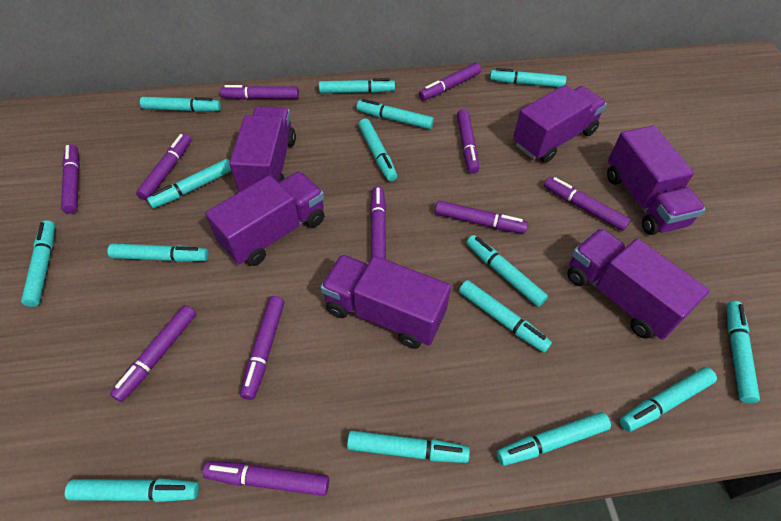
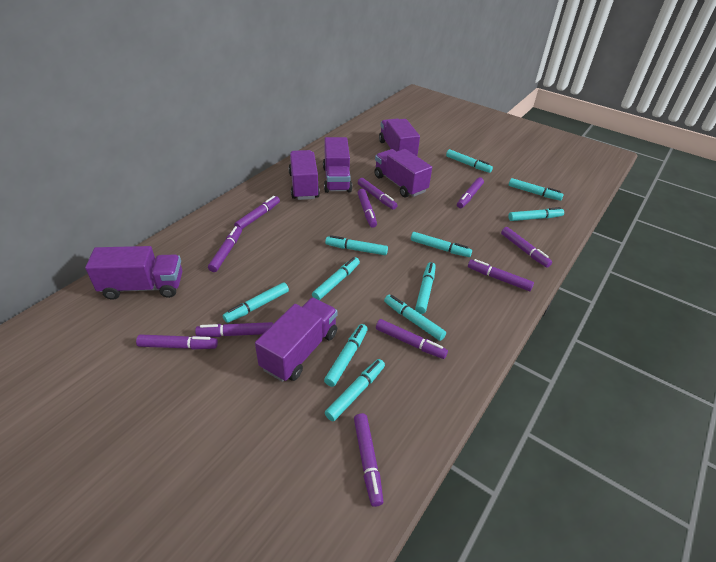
turquoise marker: 15 -> 11

